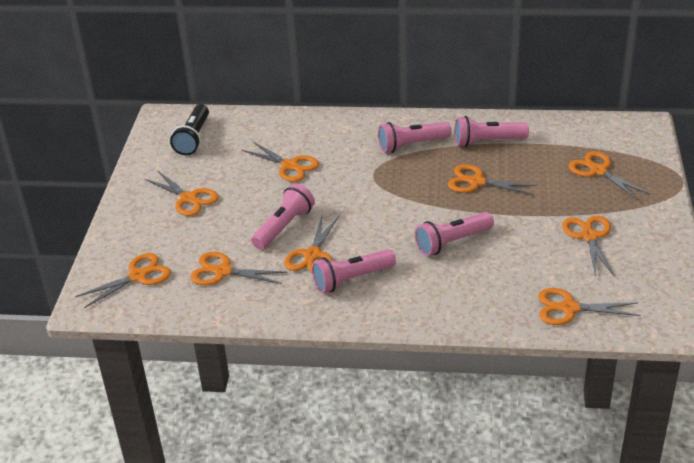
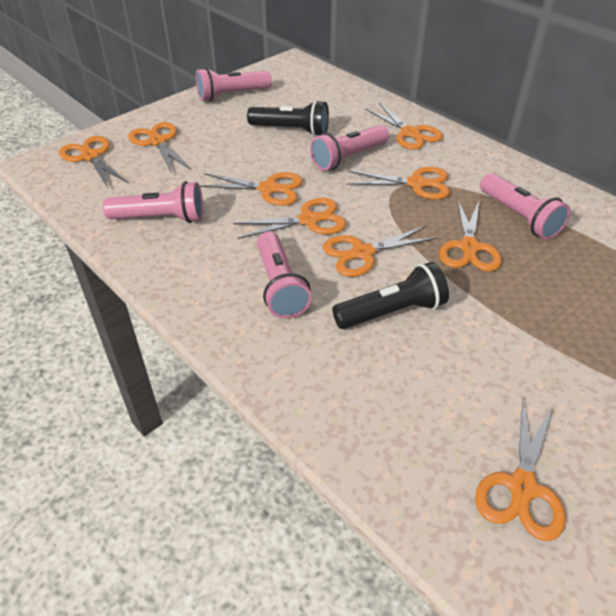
black flashlight: 1 -> 2

